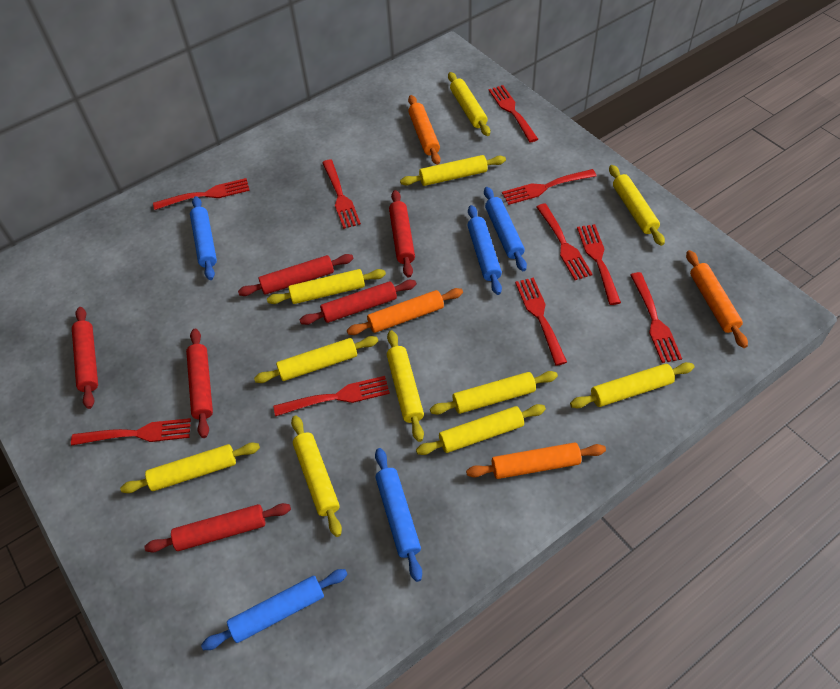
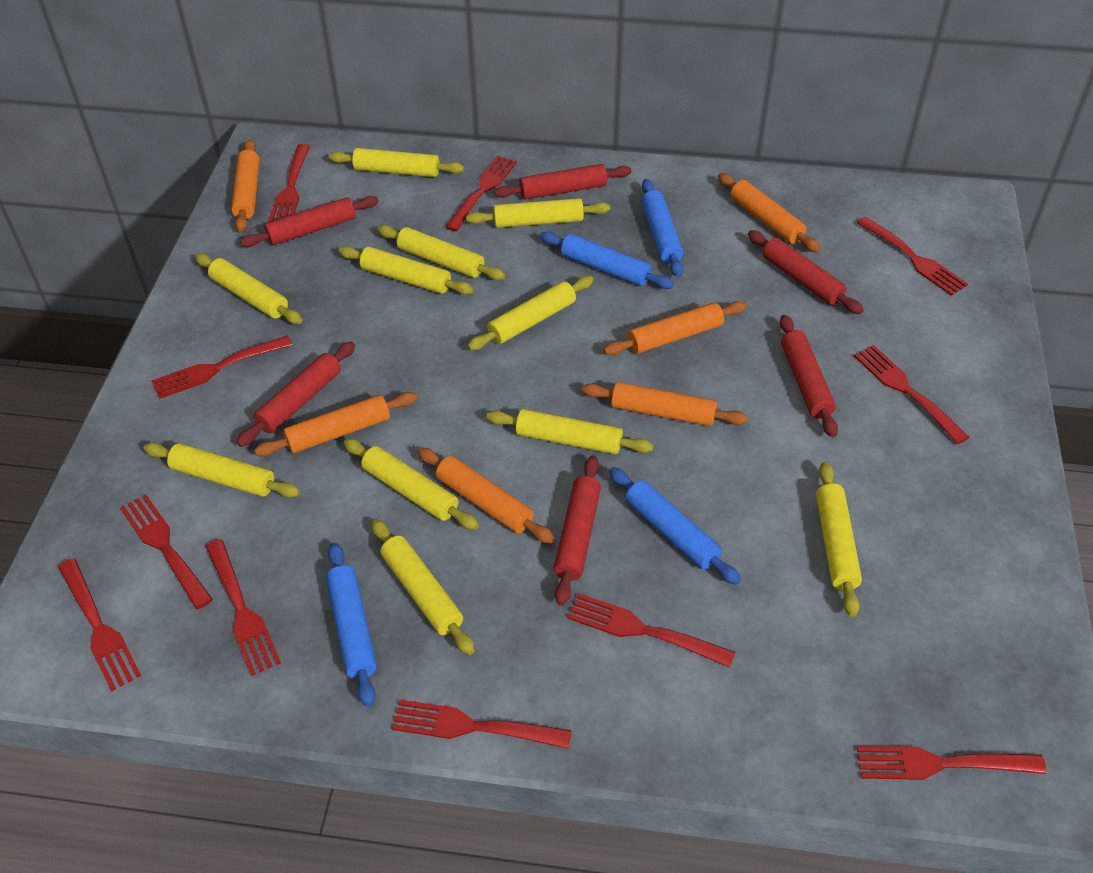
blue rolling pin: 5 -> 4
orange rolling pin: 4 -> 6
red fork: 10 -> 11

